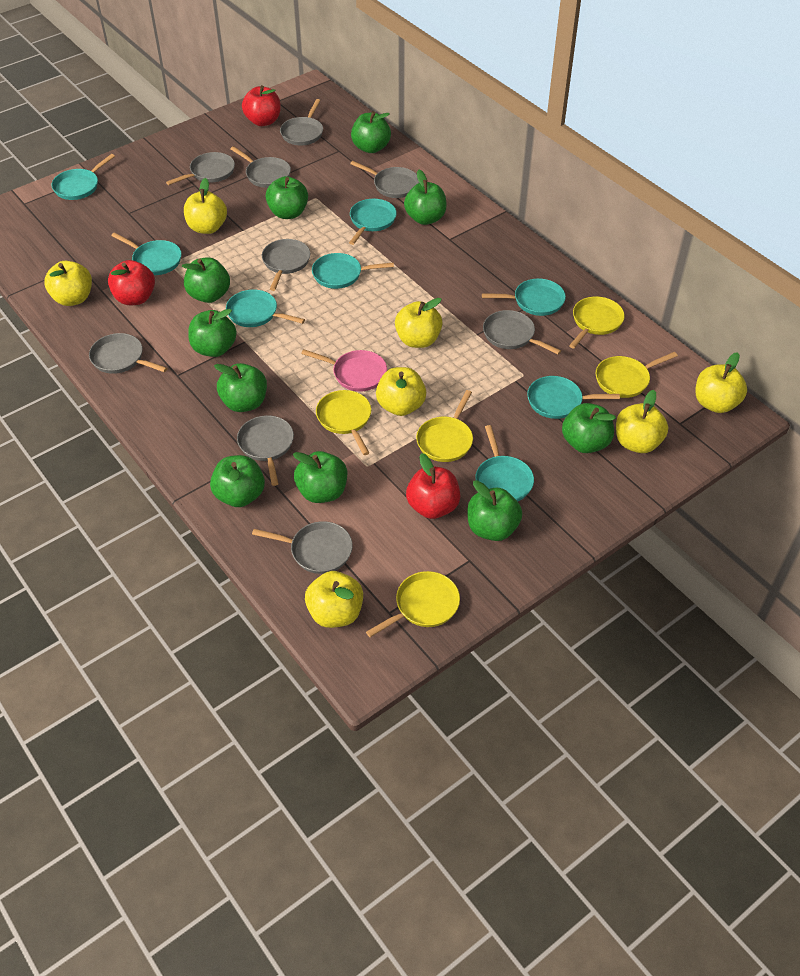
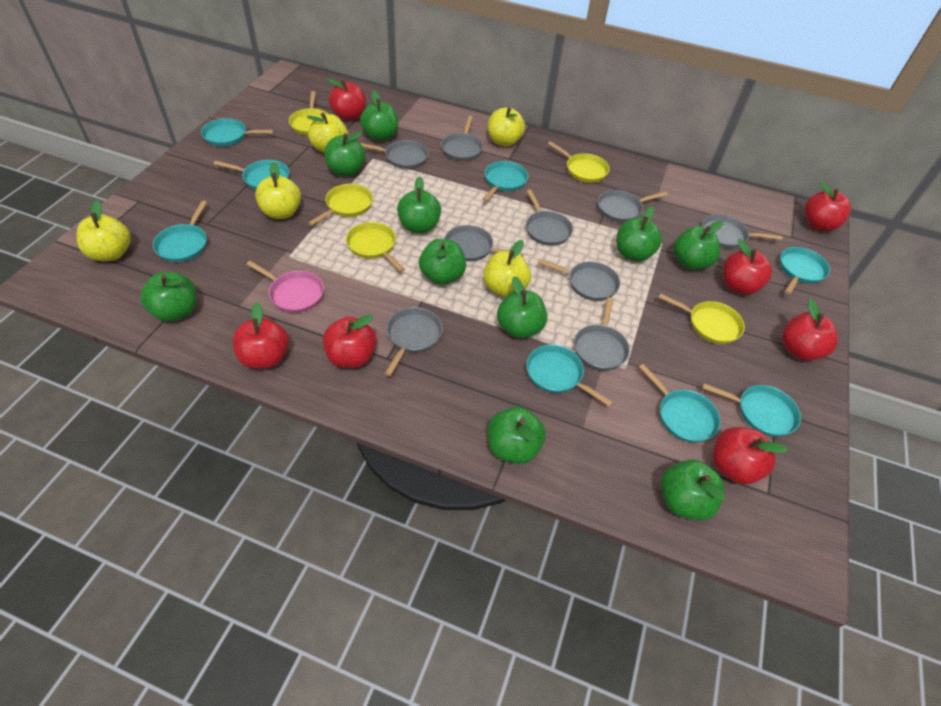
red apple: 3 -> 7
yellow apple: 7 -> 5

